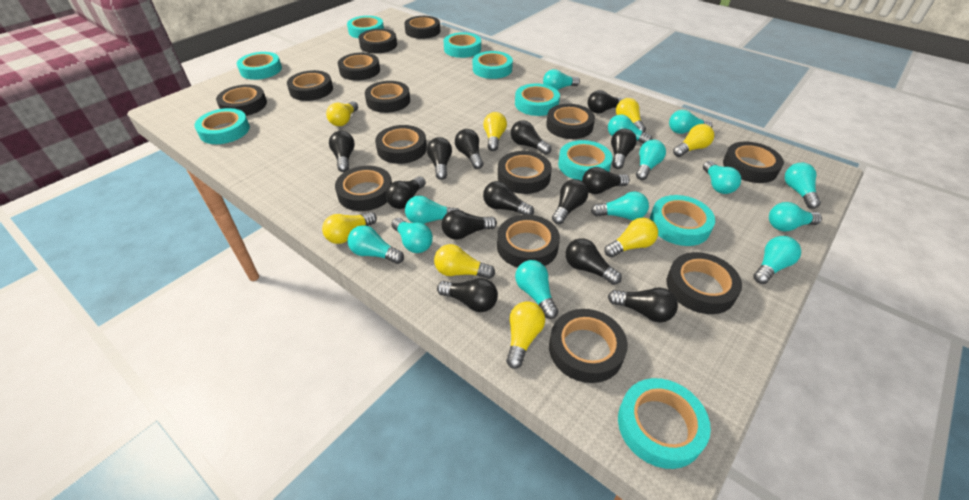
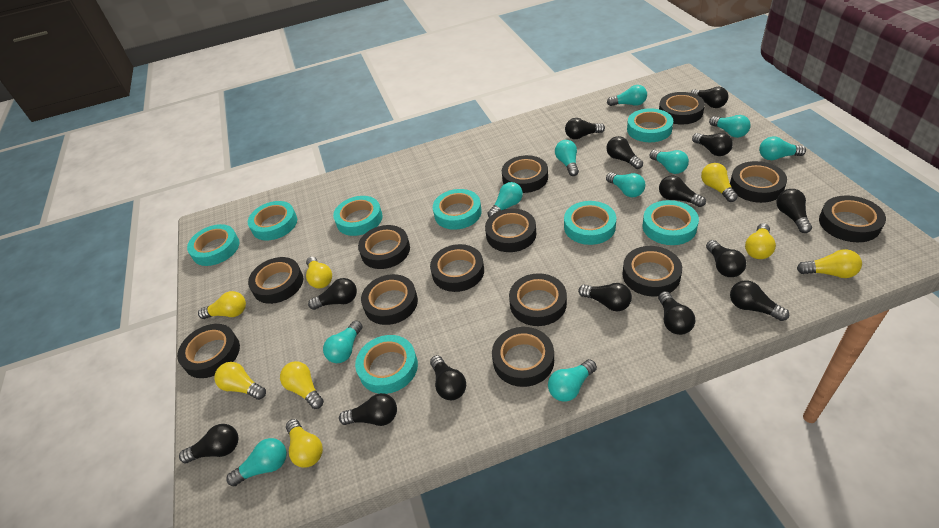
black tape: 14 -> 13
turquoise light bulb: 13 -> 10
turquoise tape: 9 -> 8

